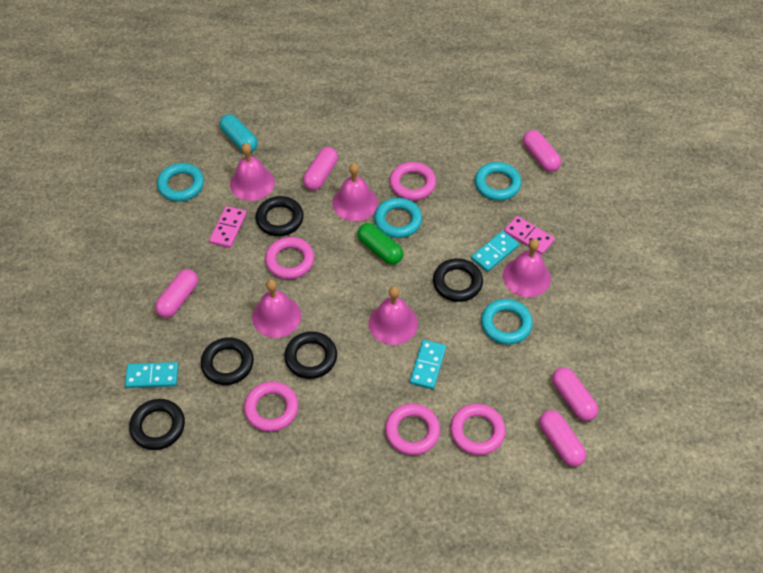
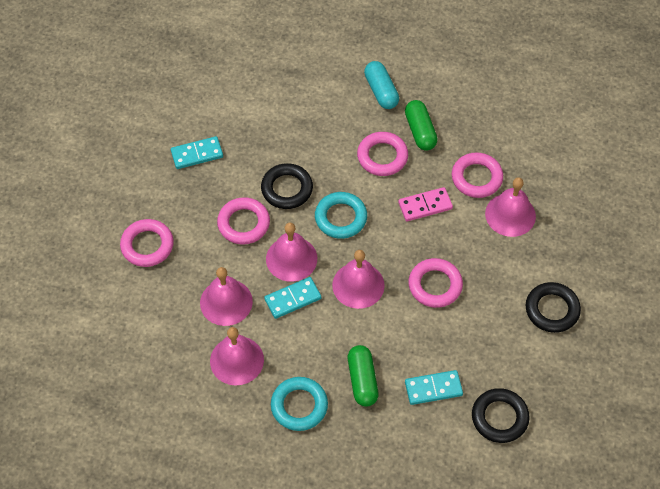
black ring: 5 -> 3
green capsule: 1 -> 2
pink capsule: 5 -> 0
pink domino: 2 -> 1
turquoise ring: 4 -> 2

